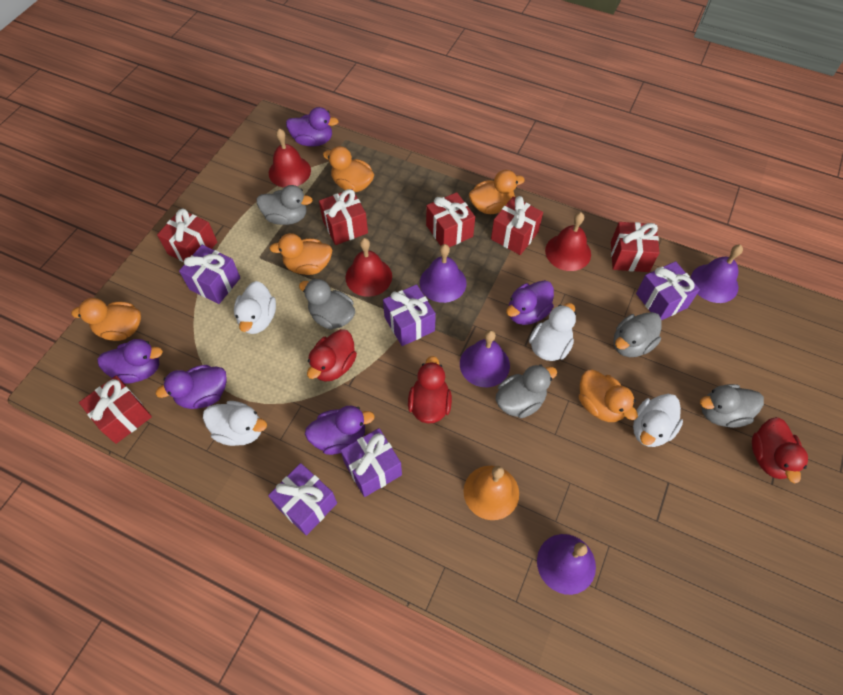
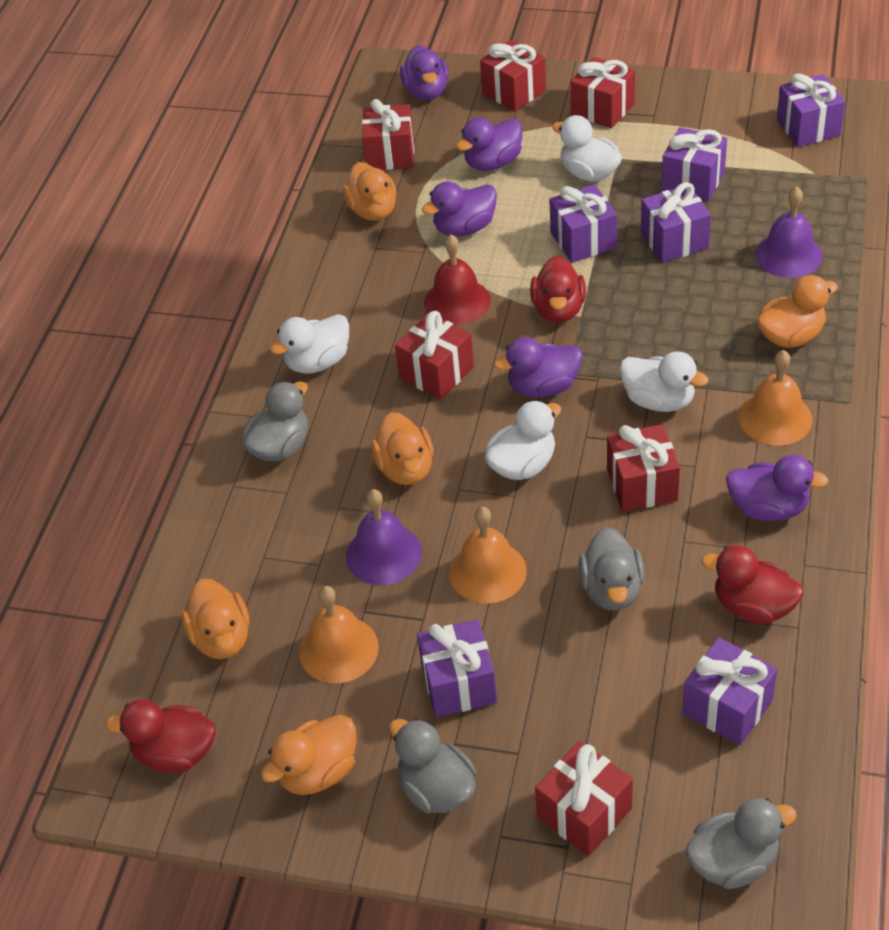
grey duck: 5 -> 4
orange bell: 1 -> 3
purple bell: 4 -> 2
purple gift: 5 -> 6
red bell: 3 -> 1

